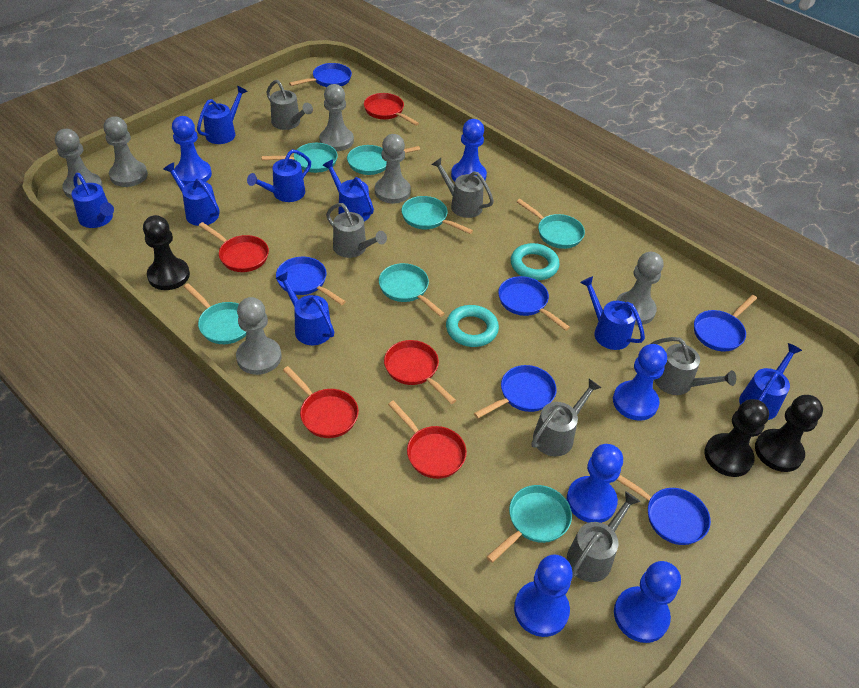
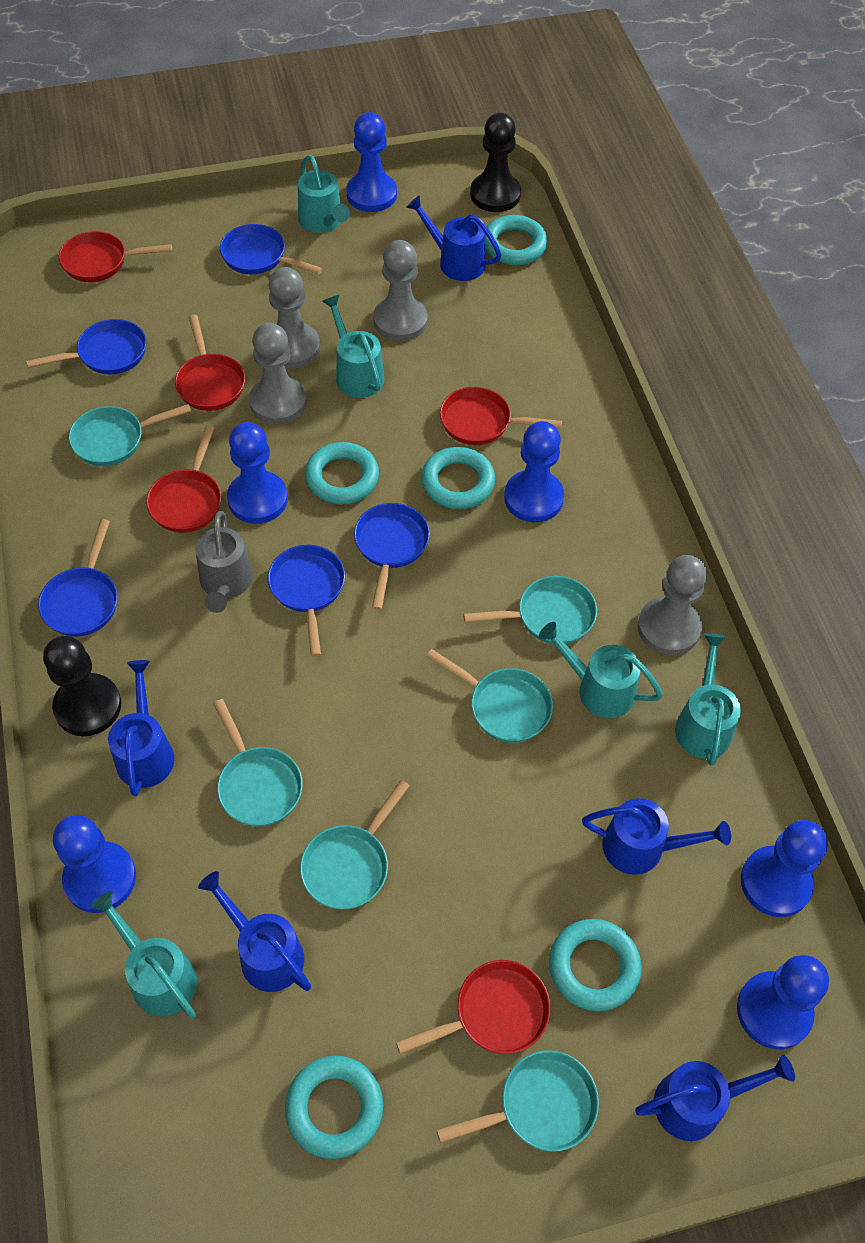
black pawn: 3 -> 2
blue pan: 6 -> 5
blue watering can: 8 -> 5
grey pawn: 6 -> 4
grey watering can: 6 -> 1
turquoise pan: 7 -> 6
turquoise ring: 2 -> 5
turquoise watering can: 0 -> 5

